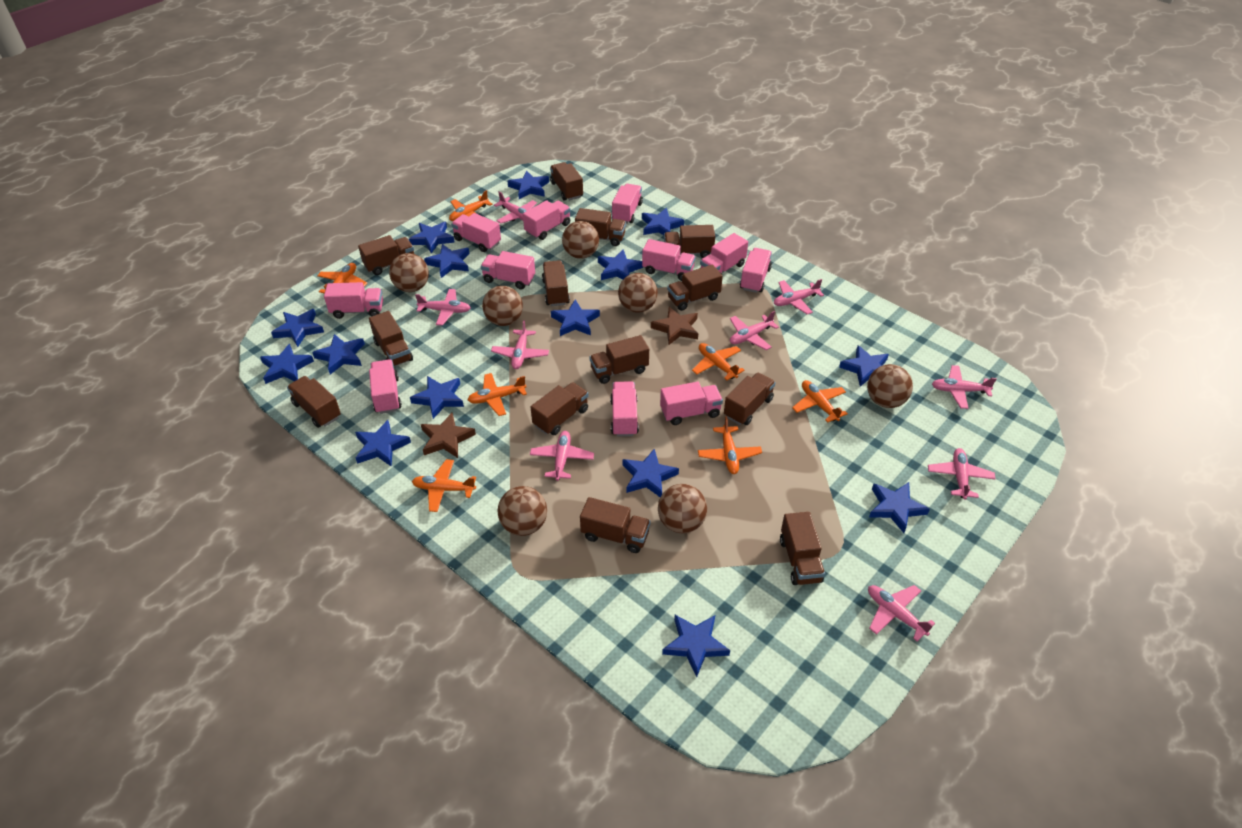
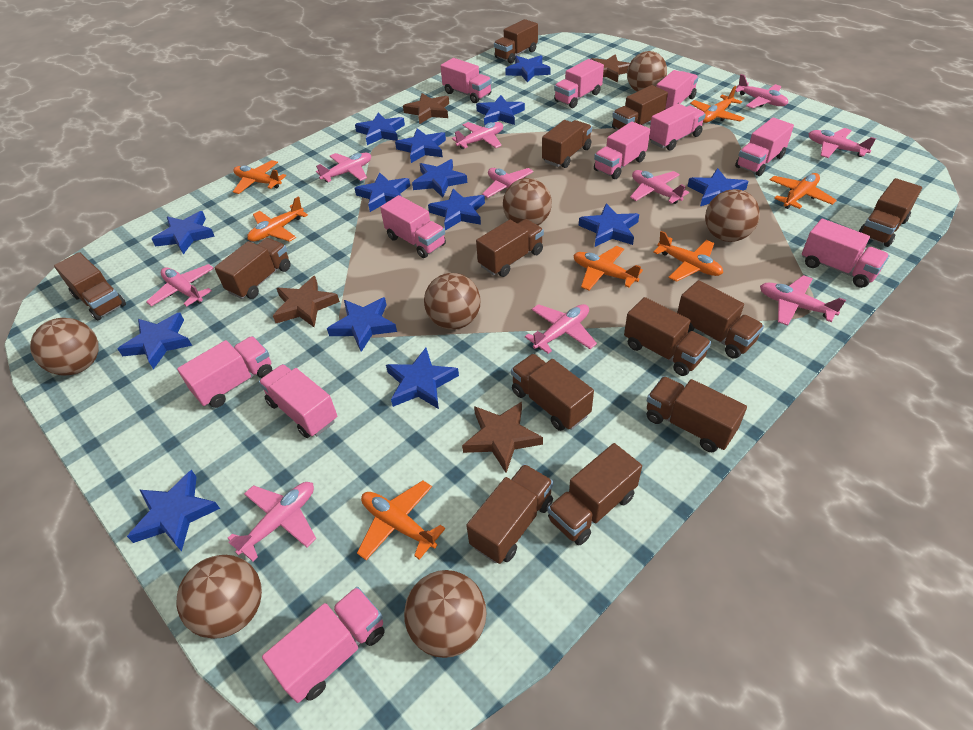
blue star: 15 -> 14
brown star: 2 -> 4
pink plane: 9 -> 10

